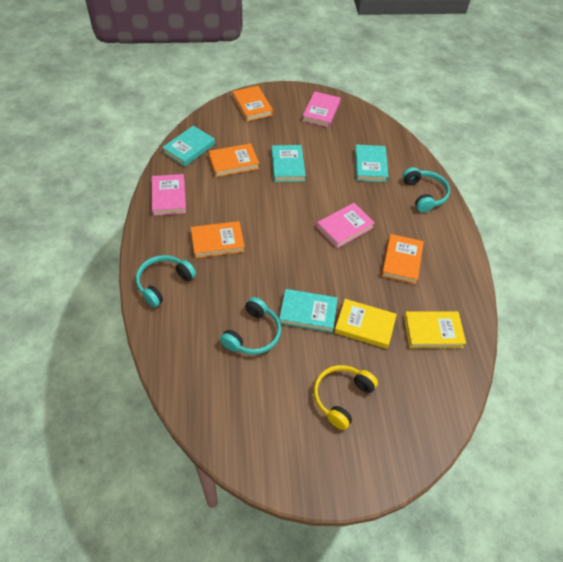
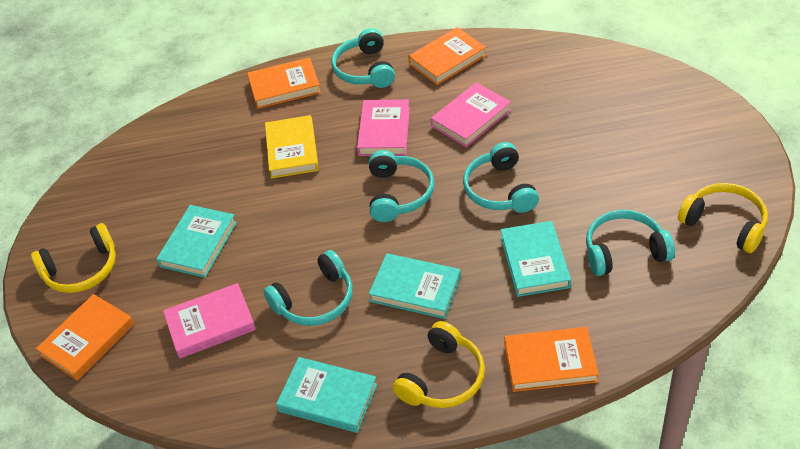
turquoise headphones: 3 -> 5
yellow book: 2 -> 1
yellow headphones: 1 -> 3

